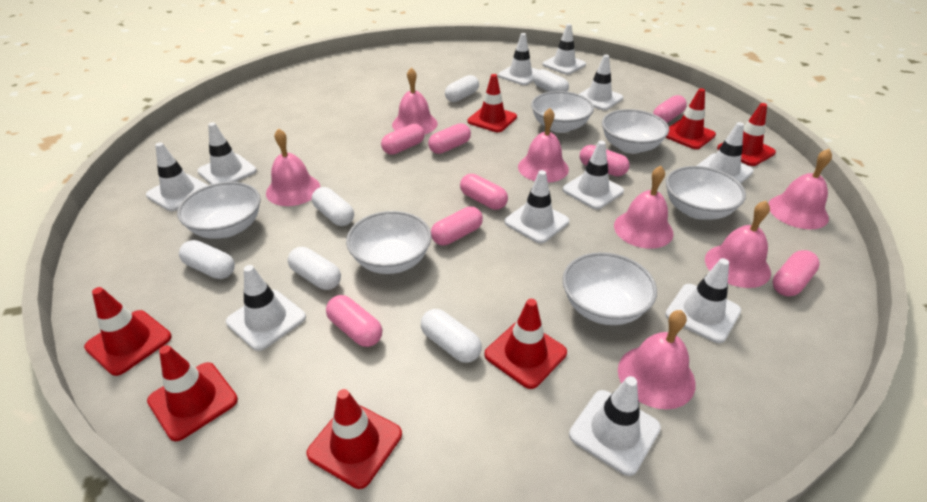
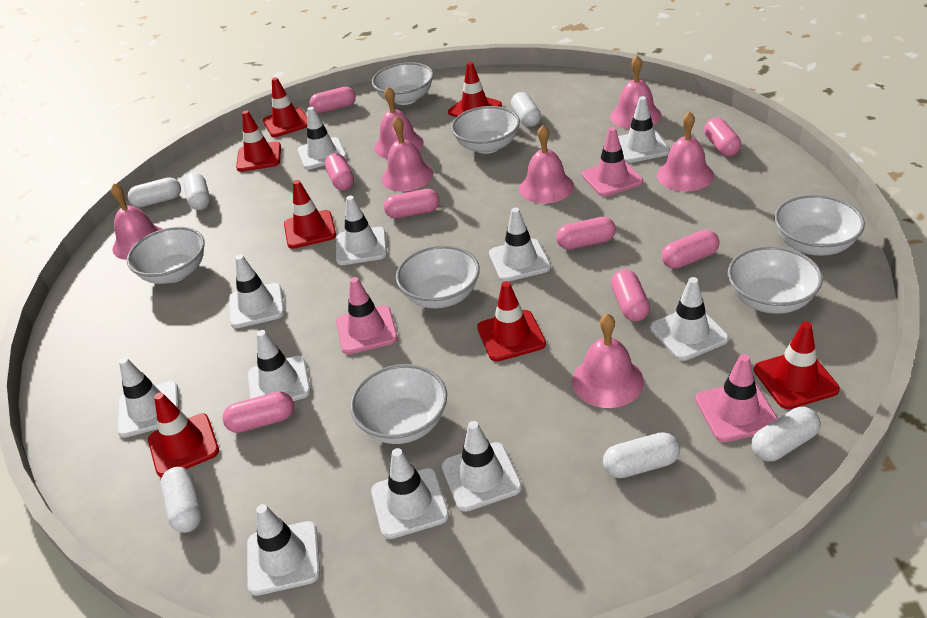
pink traffic cone: 0 -> 3
white bowl: 6 -> 7

